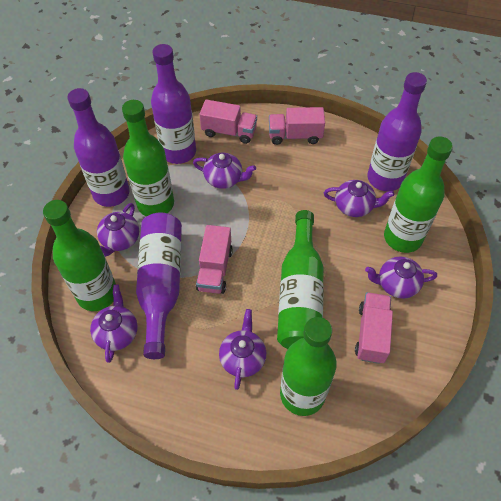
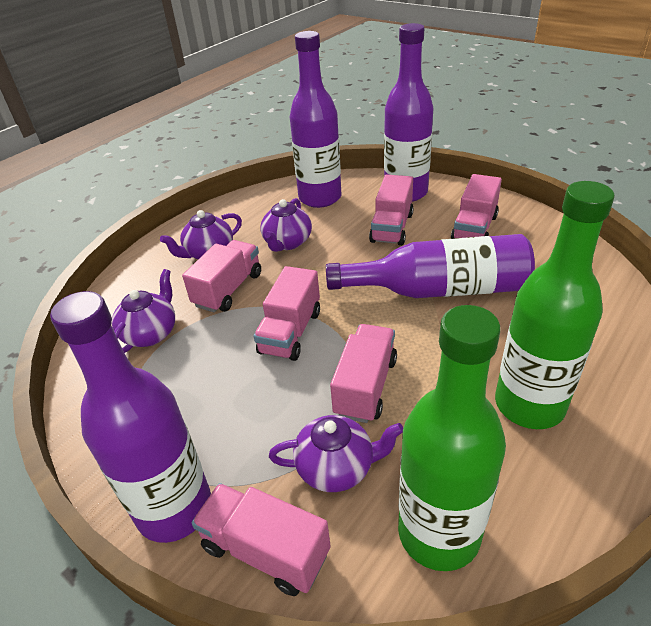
green bottle: 5 -> 2
pink truck: 4 -> 6
purple teapot: 6 -> 4

